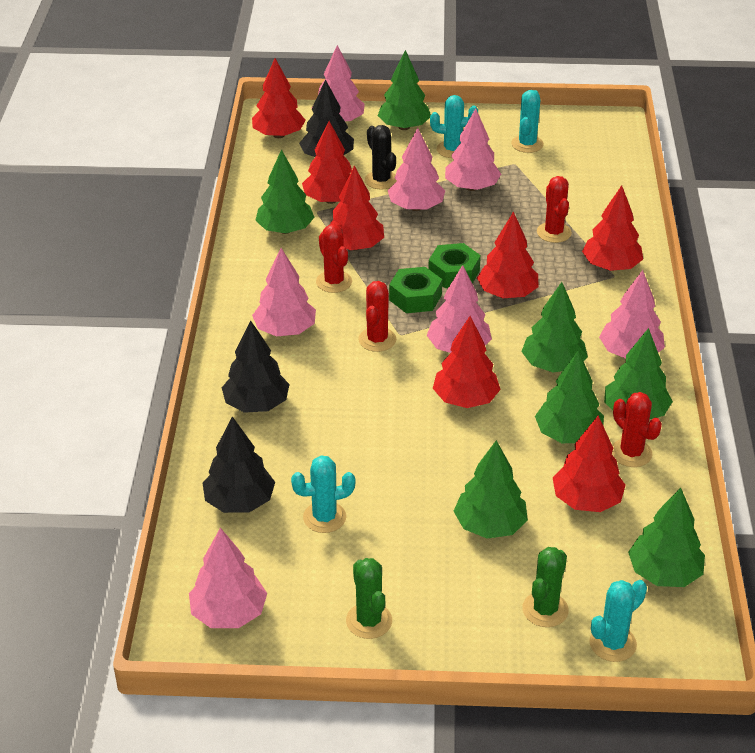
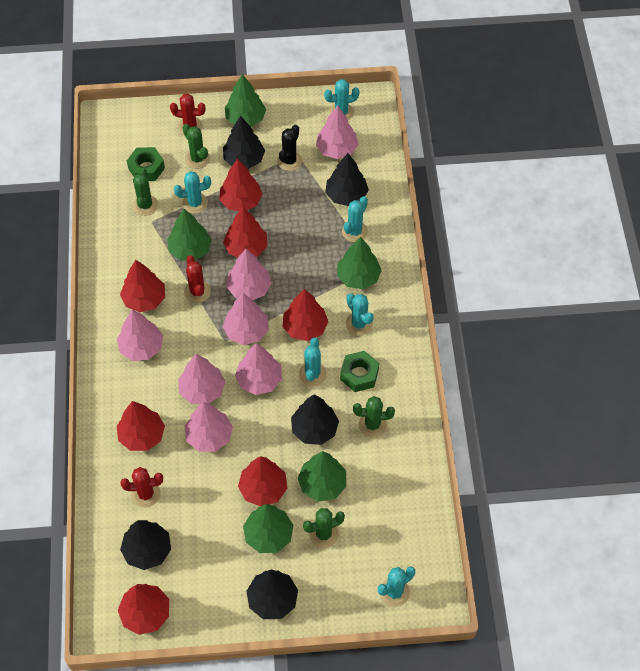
black tree: 3 -> 5
green cactus: 2 -> 4
green tree: 7 -> 5
red cactus: 4 -> 3
turquoise cactus: 4 -> 6

